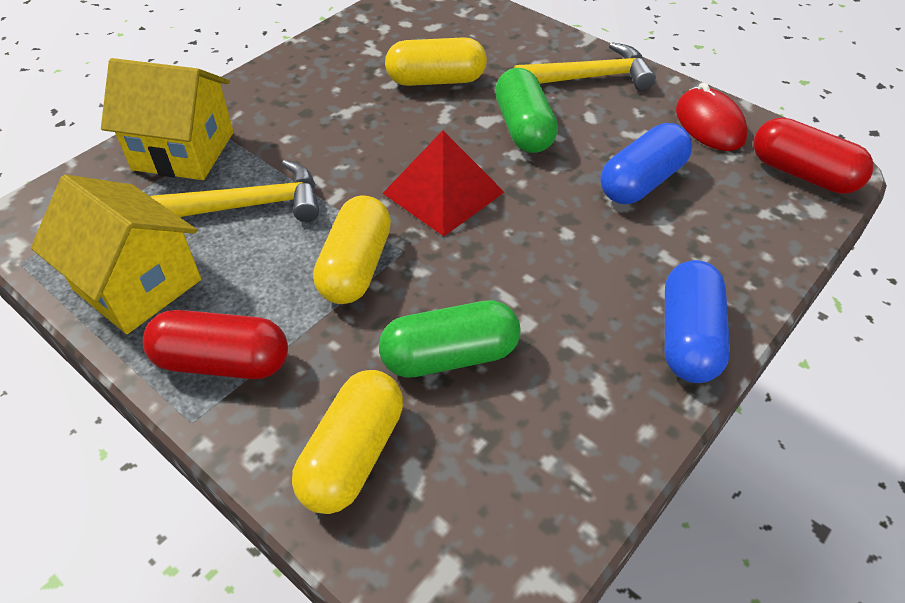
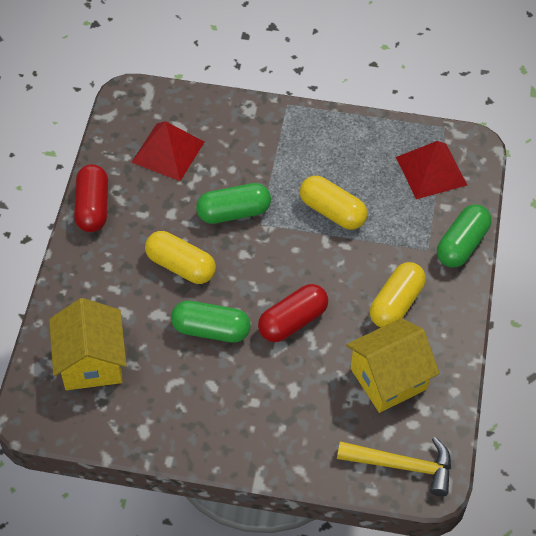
blue capsule: 2 -> 0
green capsule: 2 -> 3
red mouse: 1 -> 0
red pyramid: 1 -> 2
yellow hammer: 2 -> 1

